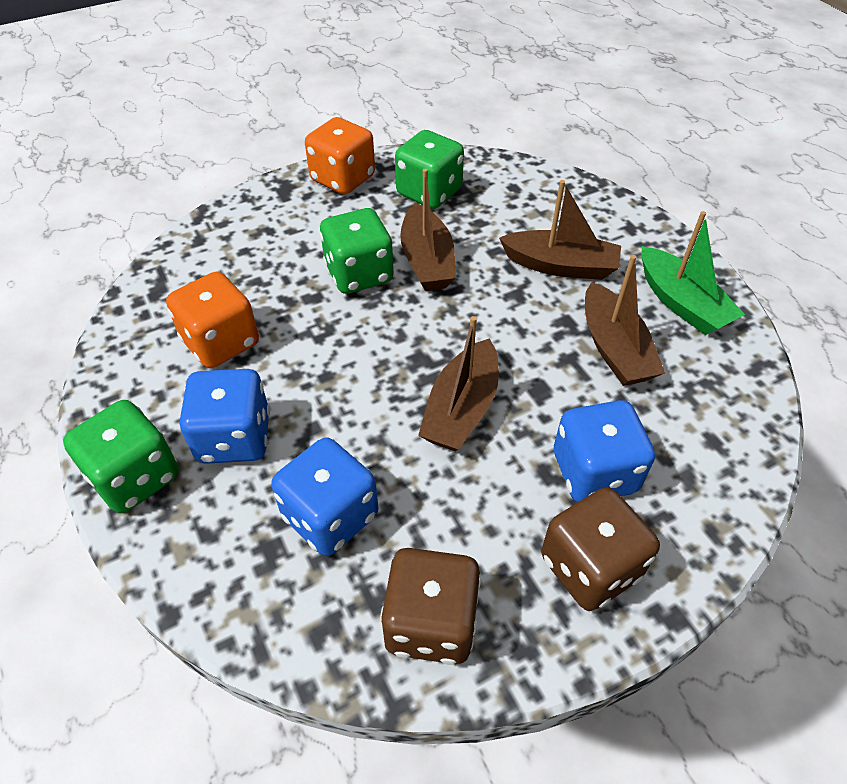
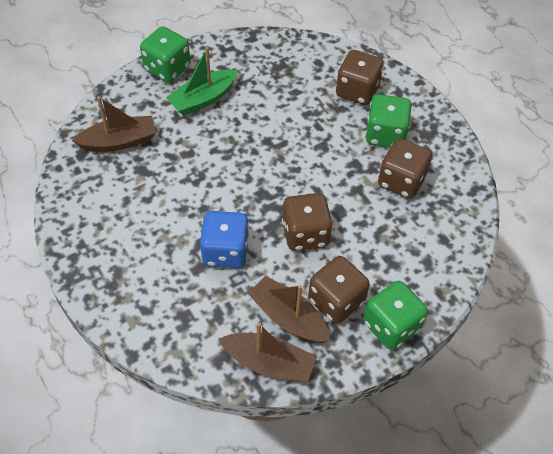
blue dice: 3 -> 1
brown boat: 4 -> 3
brown dice: 2 -> 4
orange dice: 2 -> 0

